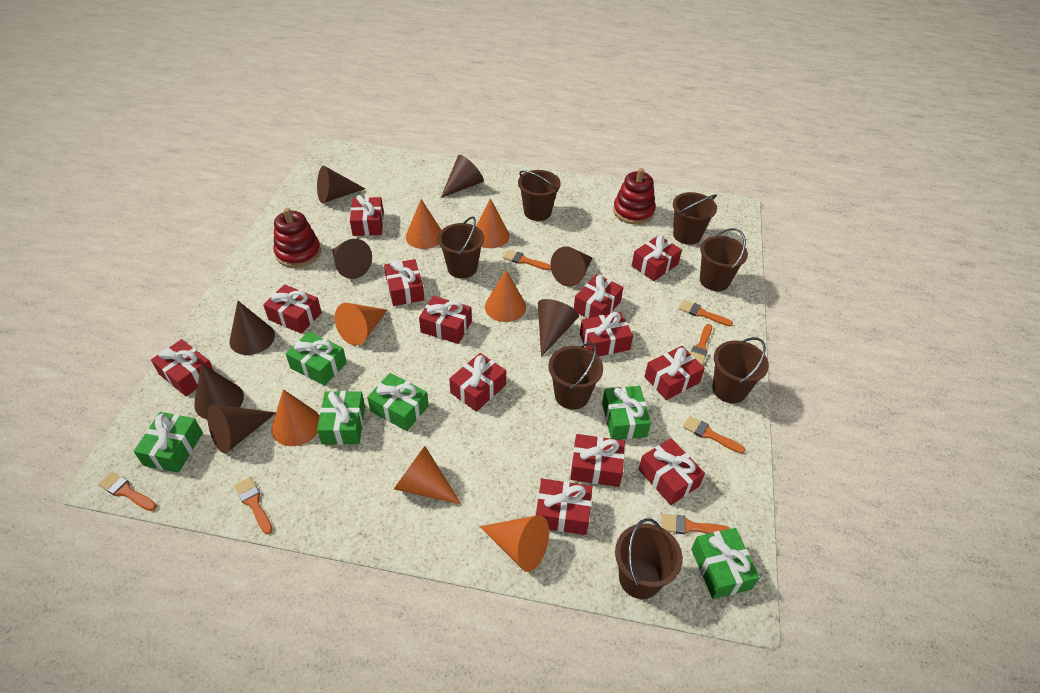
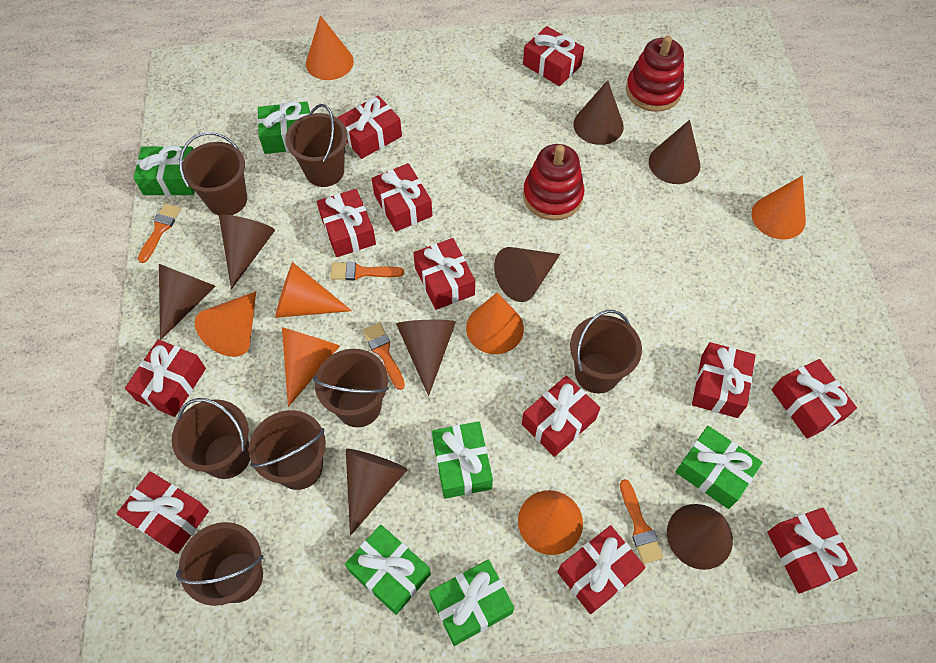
orange brush: 7 -> 4
red gift: 13 -> 12

